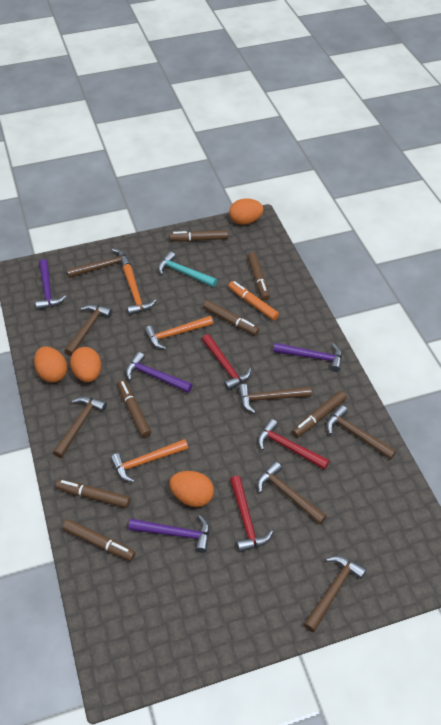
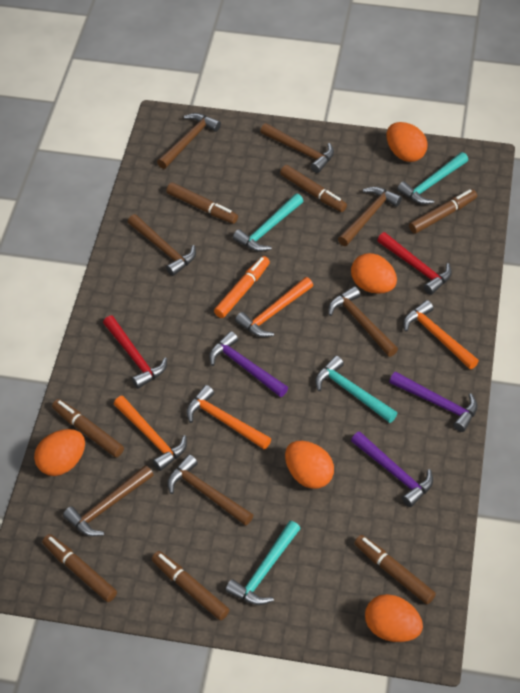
orange egg: 4 -> 5
orange hammer: 3 -> 4
purple hammer: 4 -> 3
red hammer: 3 -> 2
turquoise hammer: 1 -> 4

